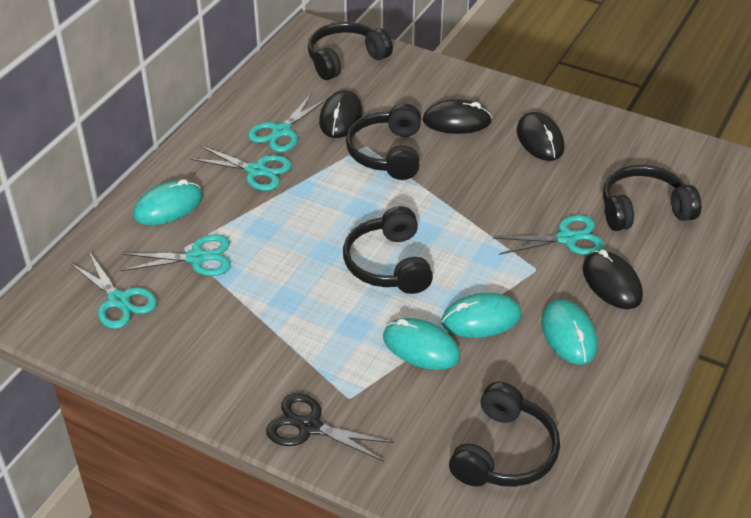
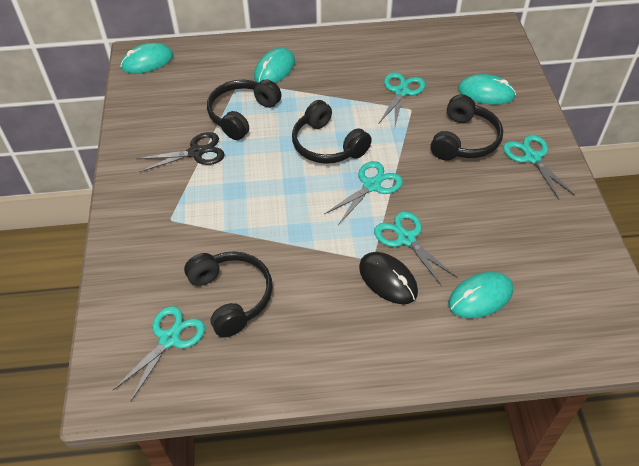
black headphones: 5 -> 4
black mouse: 4 -> 1

